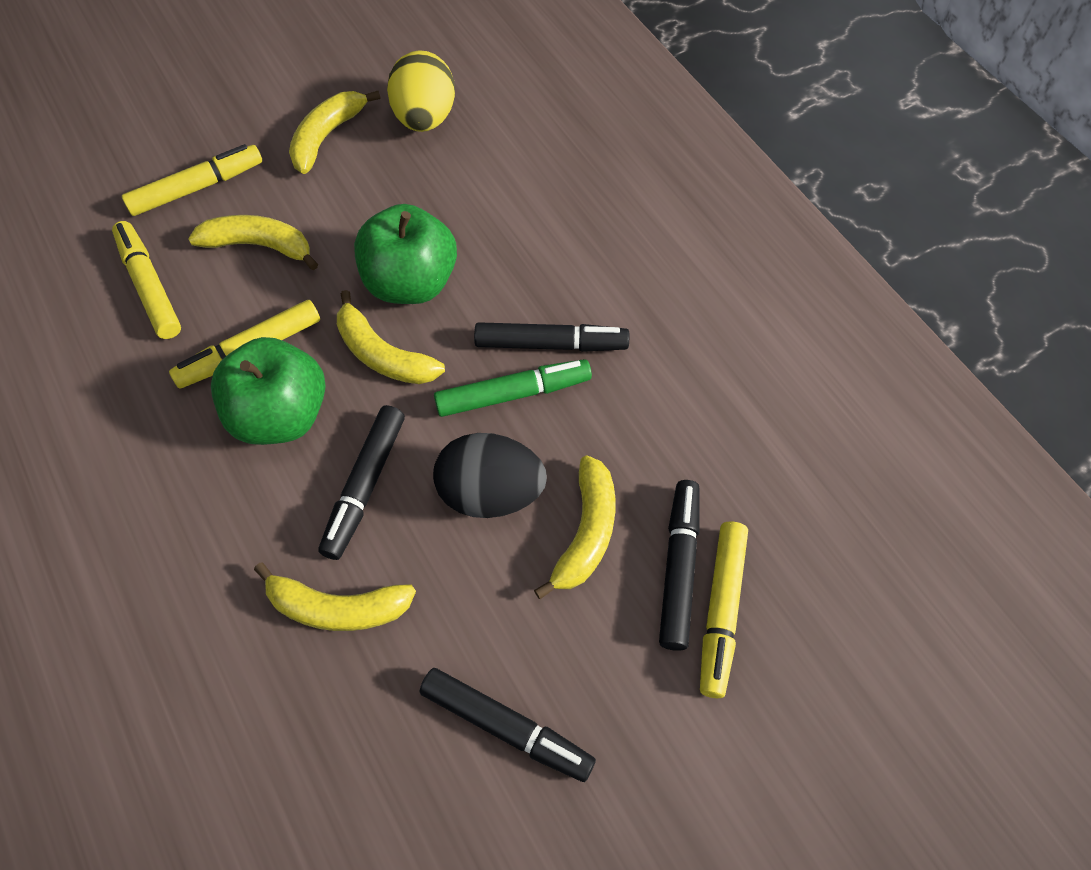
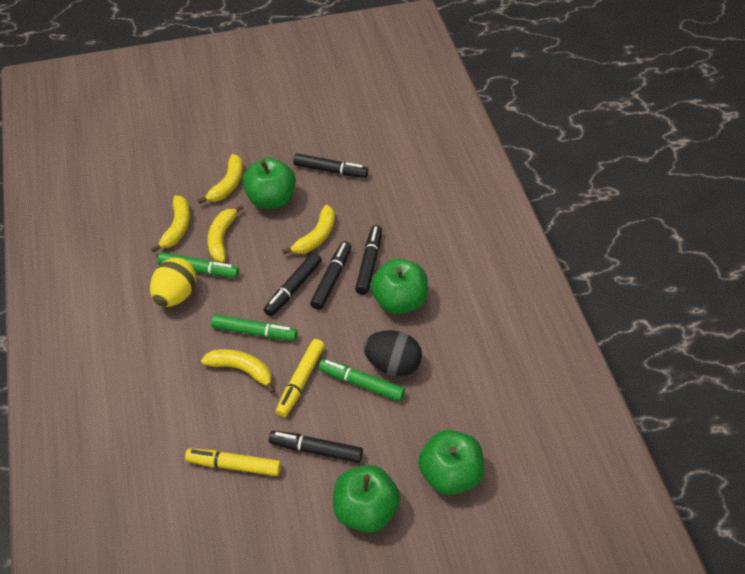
black marker: 4 -> 5
green apple: 2 -> 4
green marker: 1 -> 3
yellow marker: 4 -> 2

